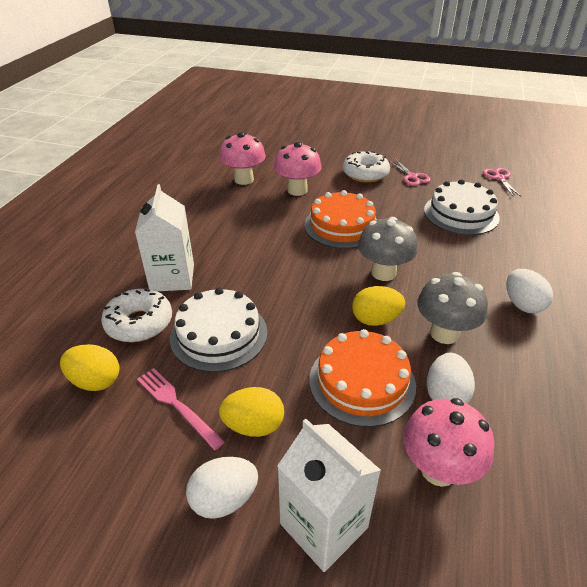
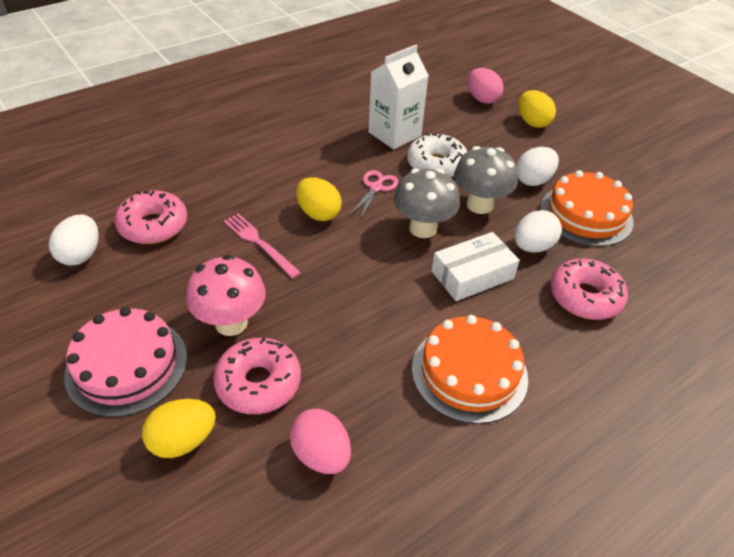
pink cake: 0 -> 1
pink donut: 0 -> 3
pink egg: 0 -> 2
pink mushroom: 3 -> 1
pink scissors: 2 -> 1
white box: 0 -> 1
white cake: 2 -> 0
white carton: 2 -> 1
white donut: 2 -> 1

